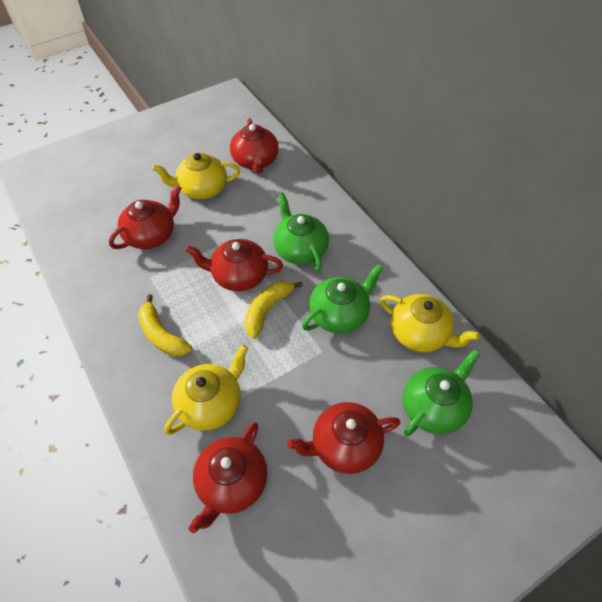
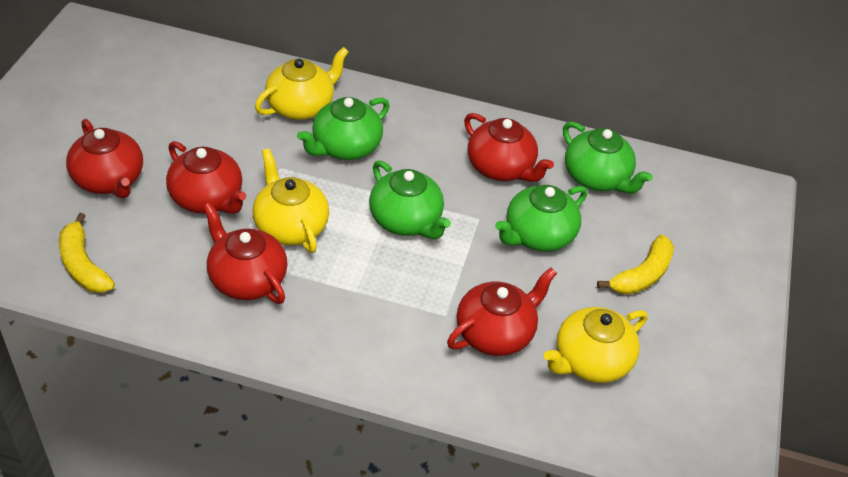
green teapot: 3 -> 4

